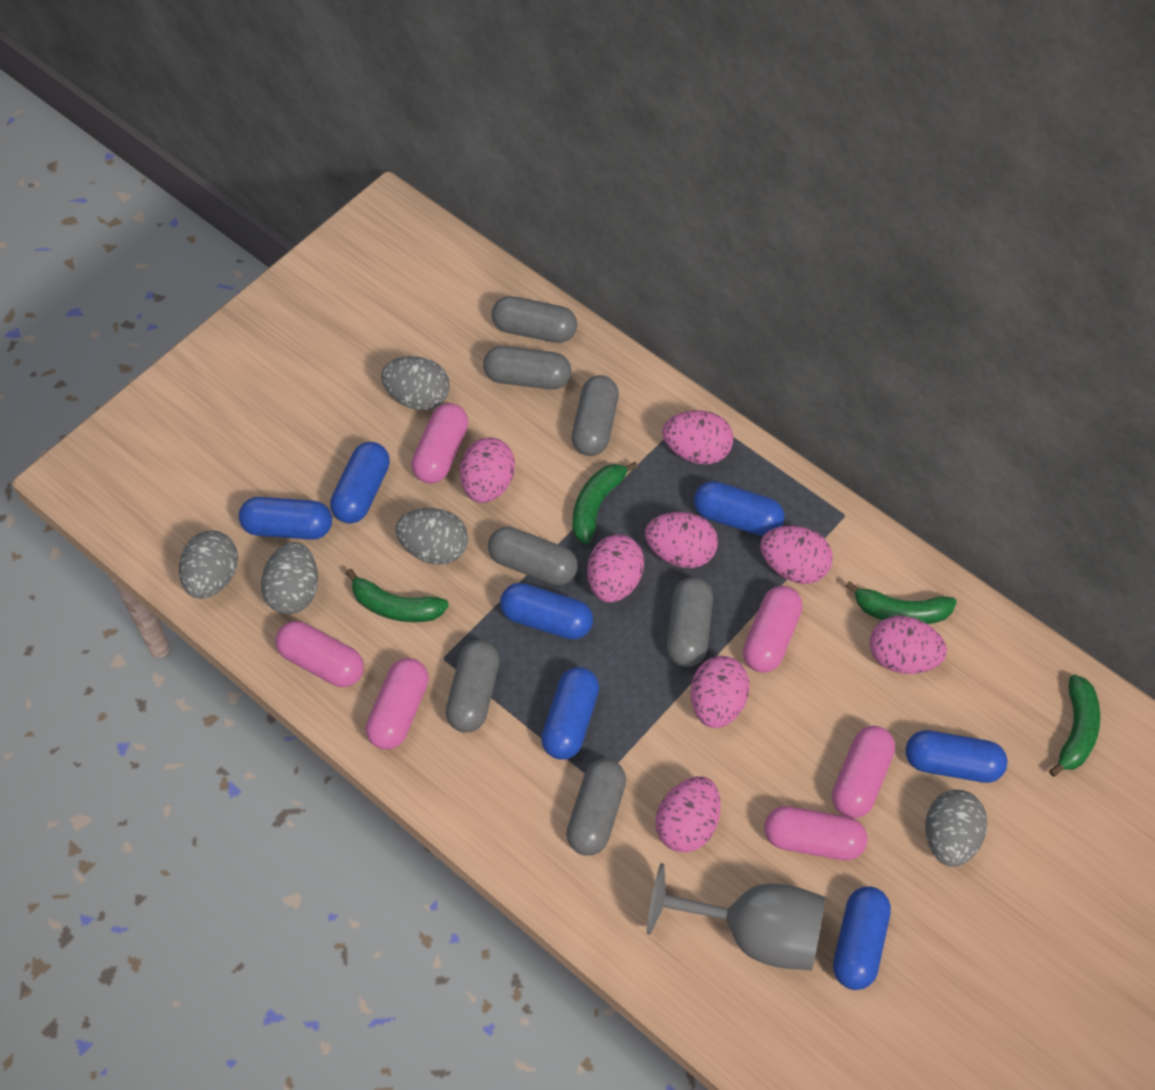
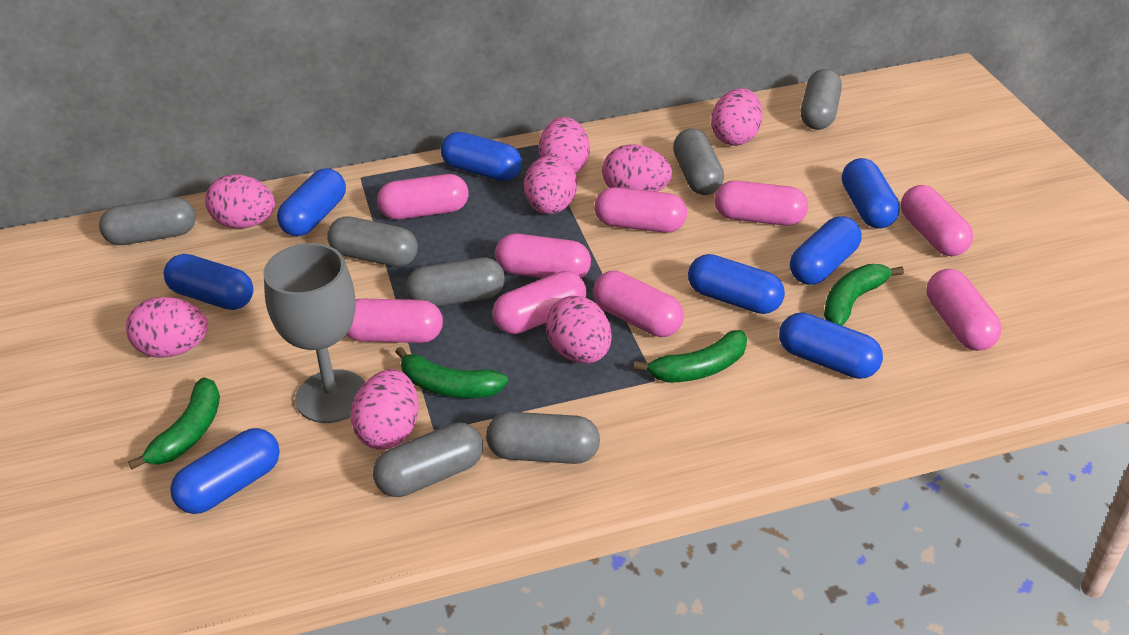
blue capsule: 7 -> 8
grey egg: 5 -> 0
pink capsule: 6 -> 9

